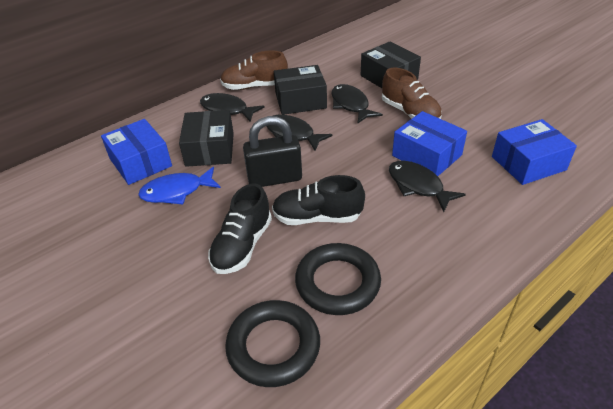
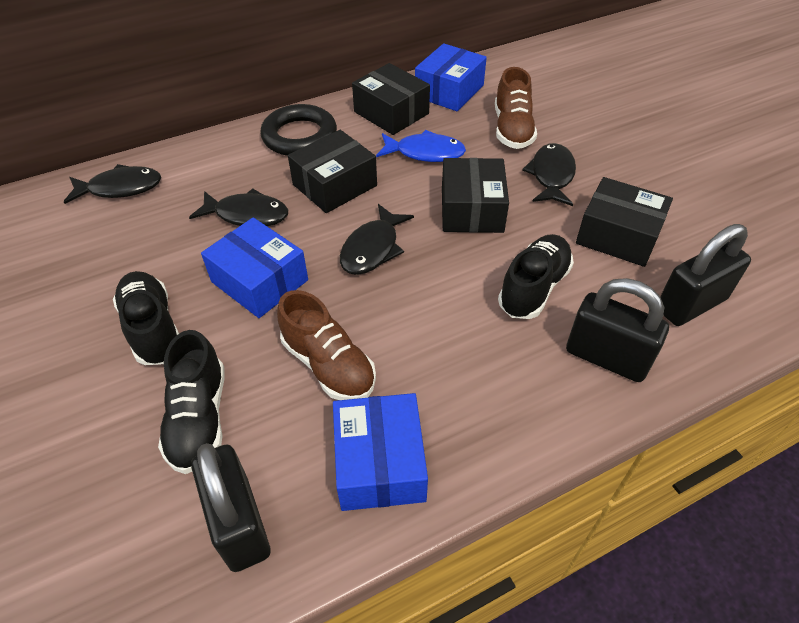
black box: 3 -> 4
black padlock: 1 -> 3
black ring: 2 -> 1
black shoe: 2 -> 3

